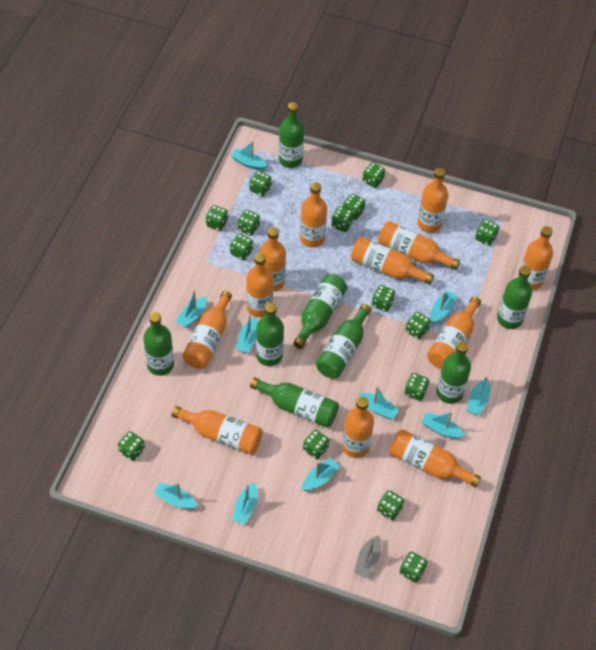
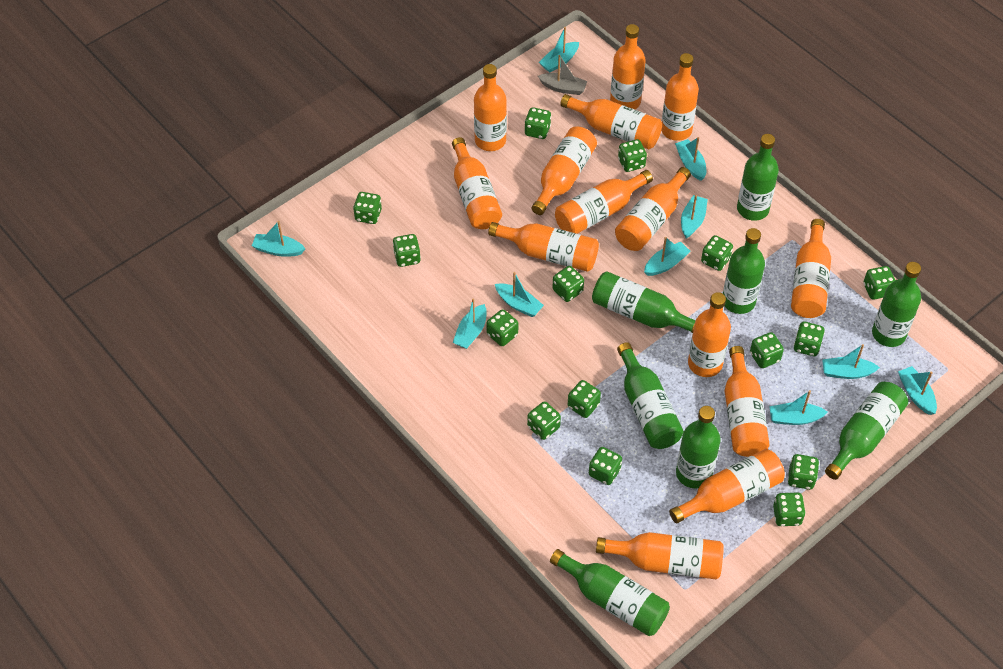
orange bottle: 12 -> 14

